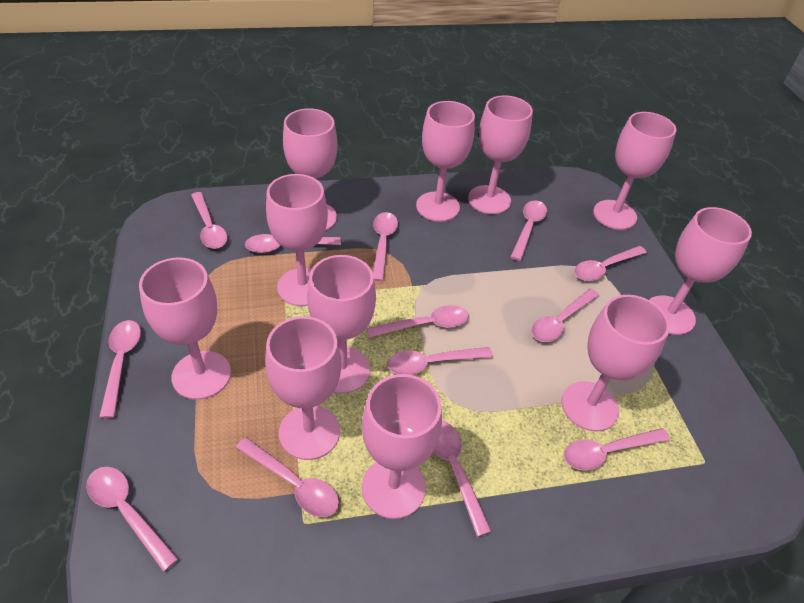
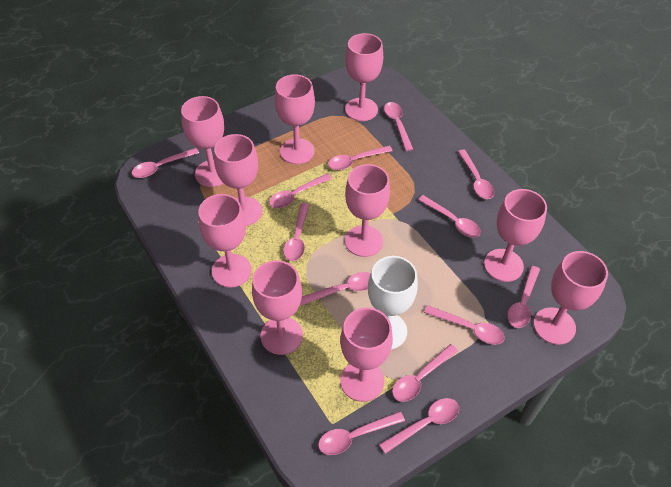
pink goblet: 11 -> 10
white goblet: 0 -> 1

